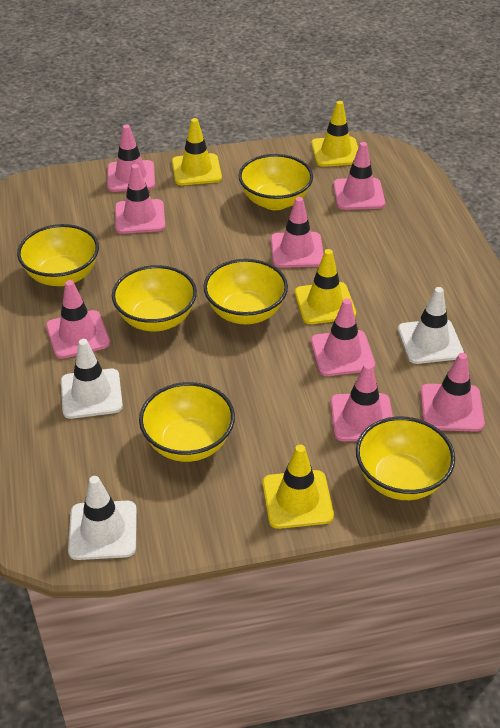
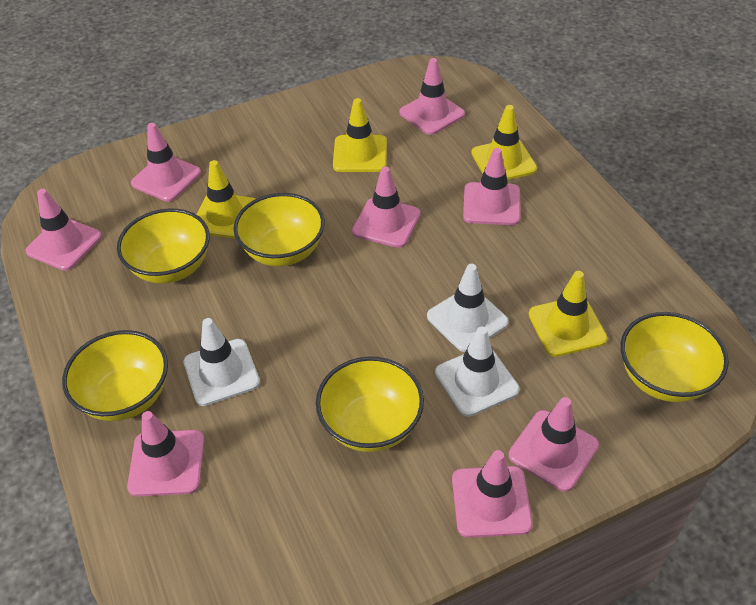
yellow bowl: 6 -> 5

